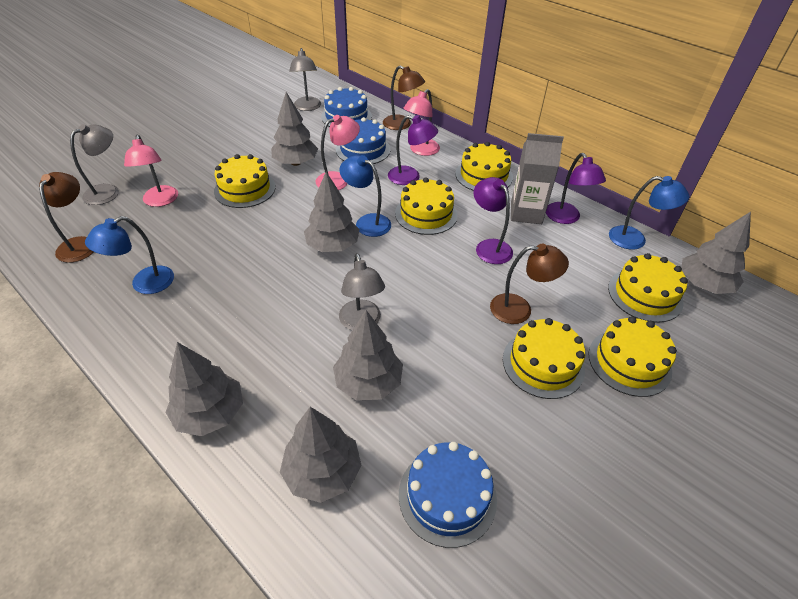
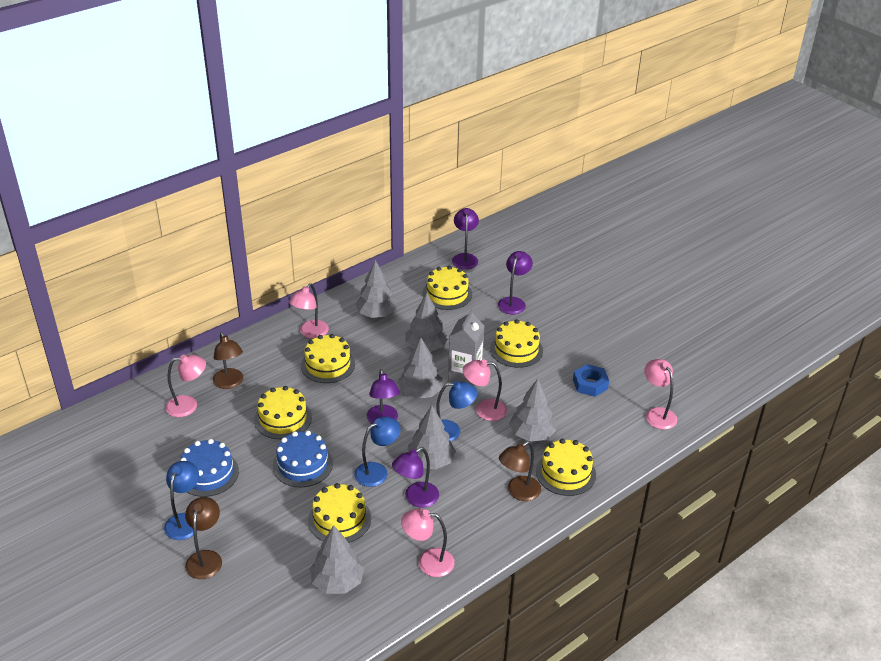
blue cake: 3 -> 2
blue nut: 0 -> 1
grey lamp: 3 -> 0
pink lamp: 3 -> 5
purple lamp: 3 -> 4

